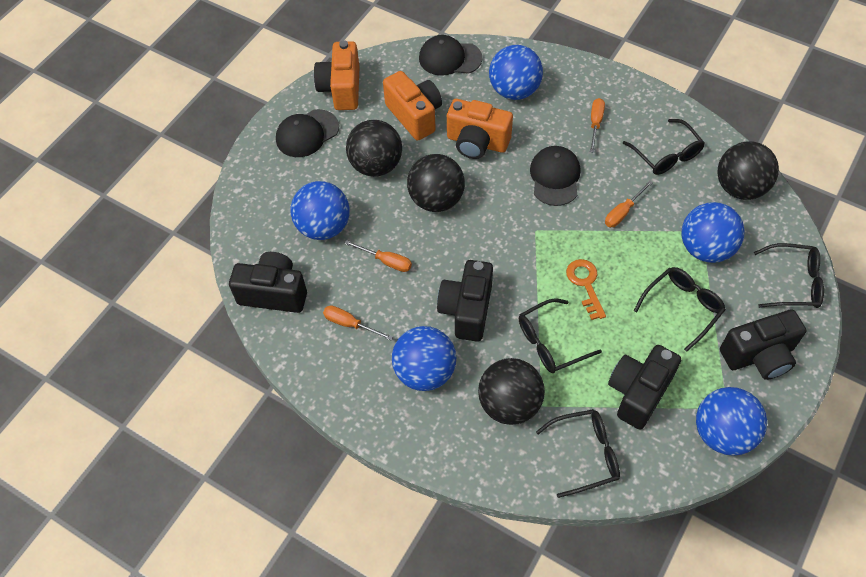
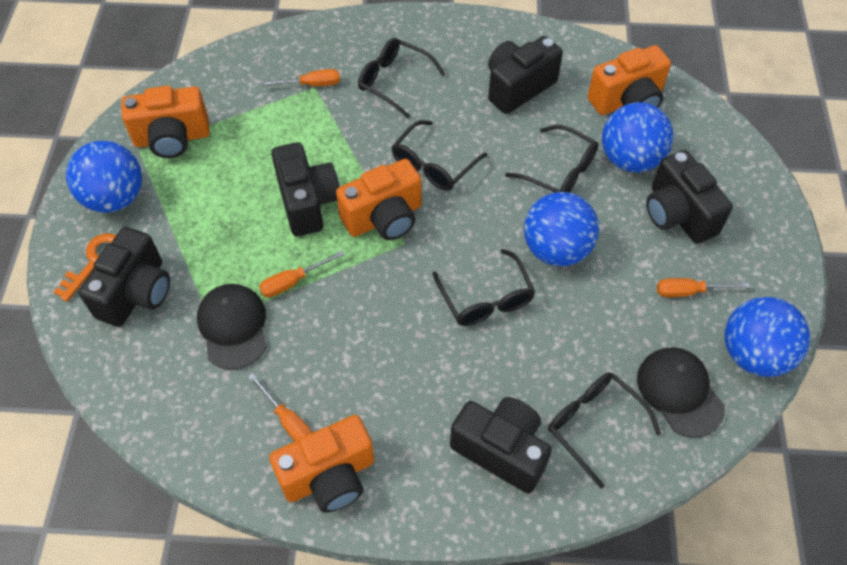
black ball: 4 -> 0
black camera: 4 -> 5
black cap: 3 -> 2
blue ball: 5 -> 4
orange camera: 3 -> 4

